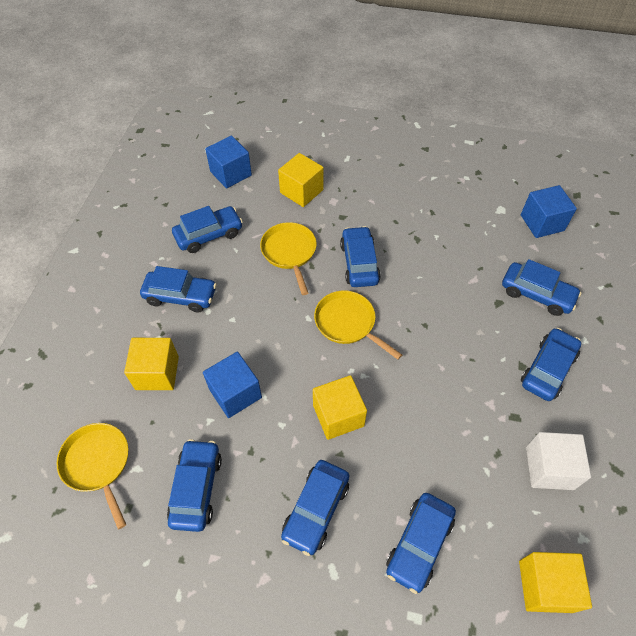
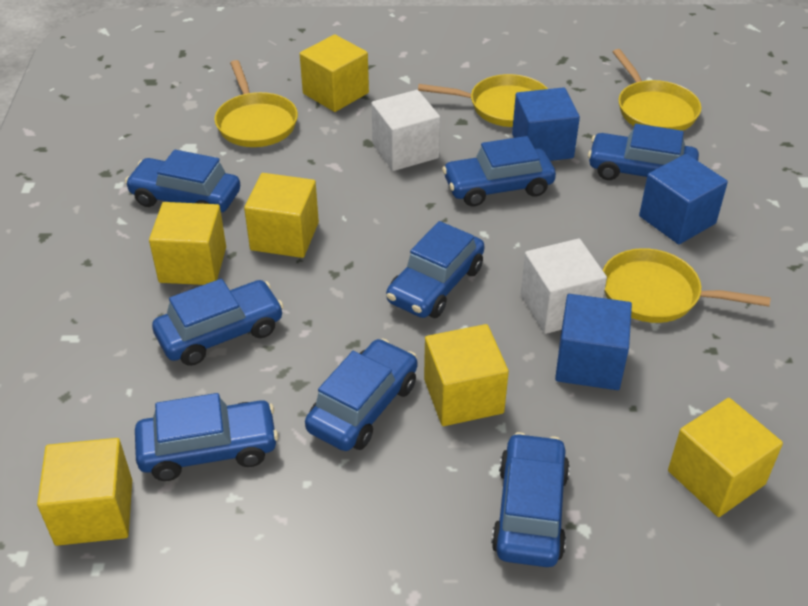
white cube: 1 -> 2
yellow cube: 4 -> 6
yellow pan: 3 -> 4

